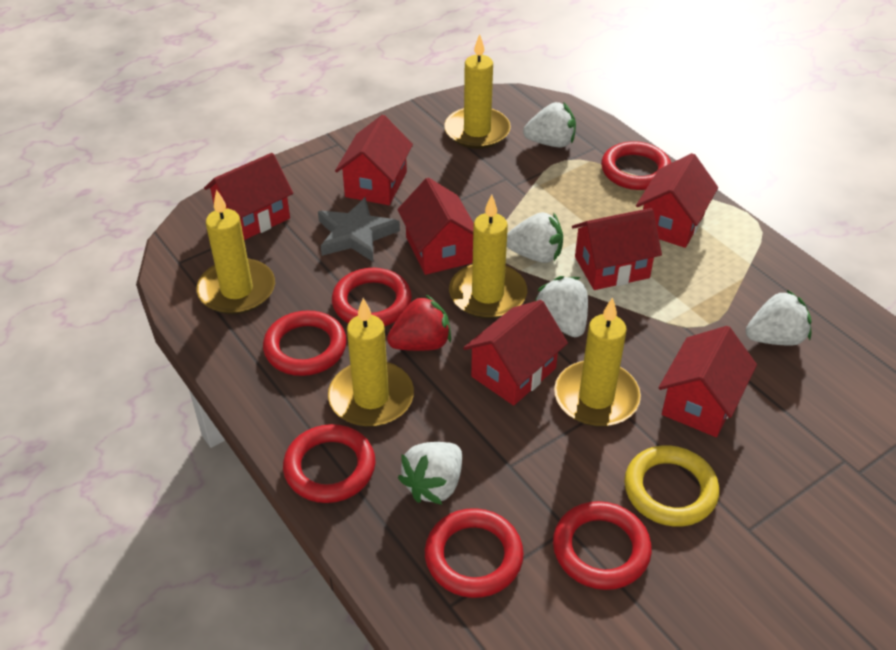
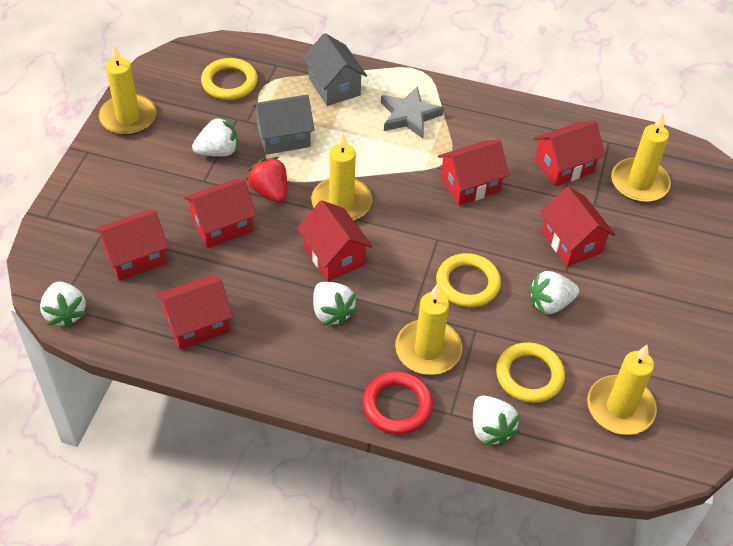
grey house: 0 -> 2
red ring: 6 -> 1
yellow ring: 1 -> 3

